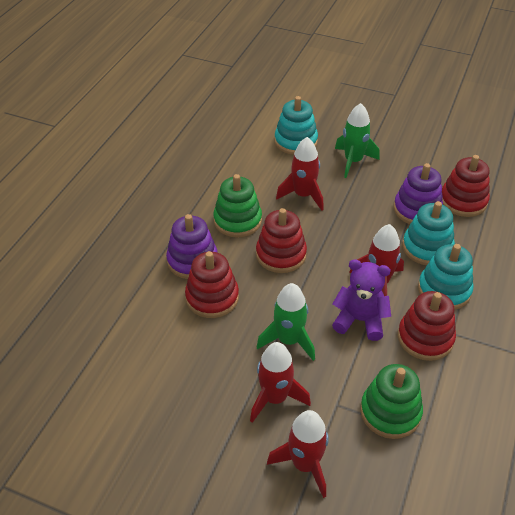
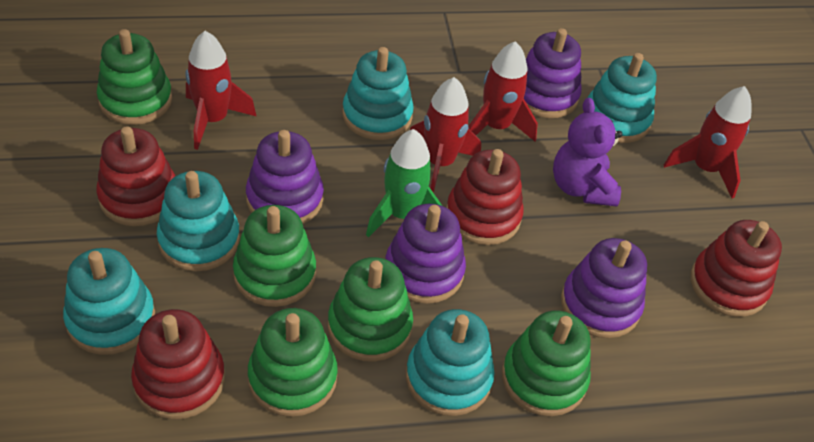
green rocket: 2 -> 1
green stacking toy: 2 -> 5
purple stacking toy: 2 -> 4
turquoise stacking toy: 3 -> 5

